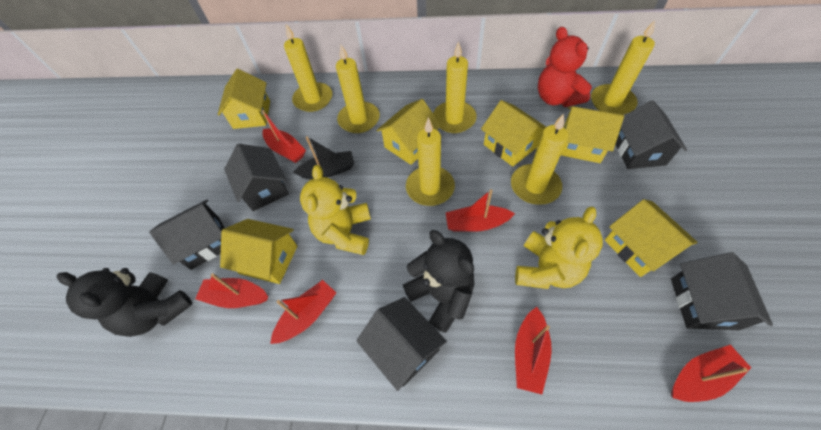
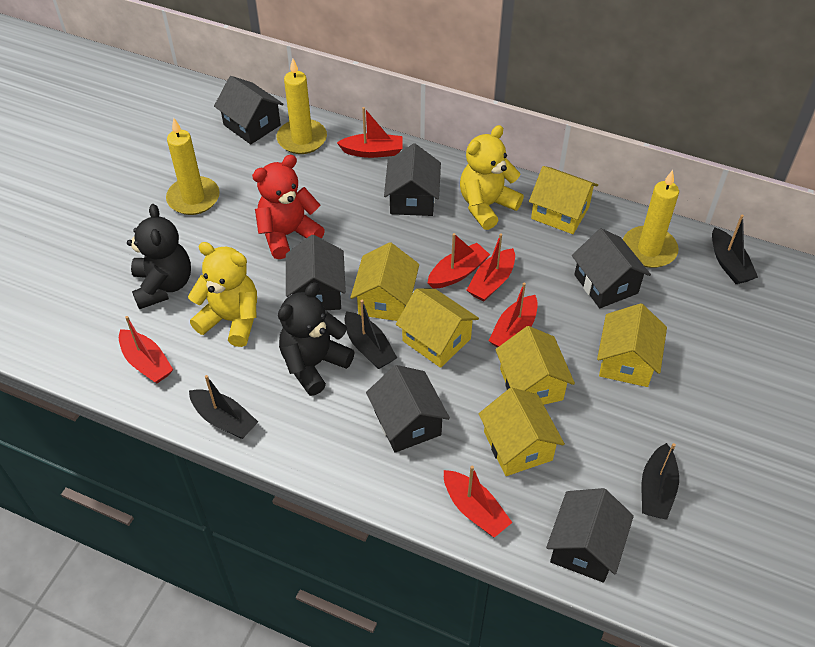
black boat: 1 -> 4
black house: 5 -> 6
yellow candle: 6 -> 3

